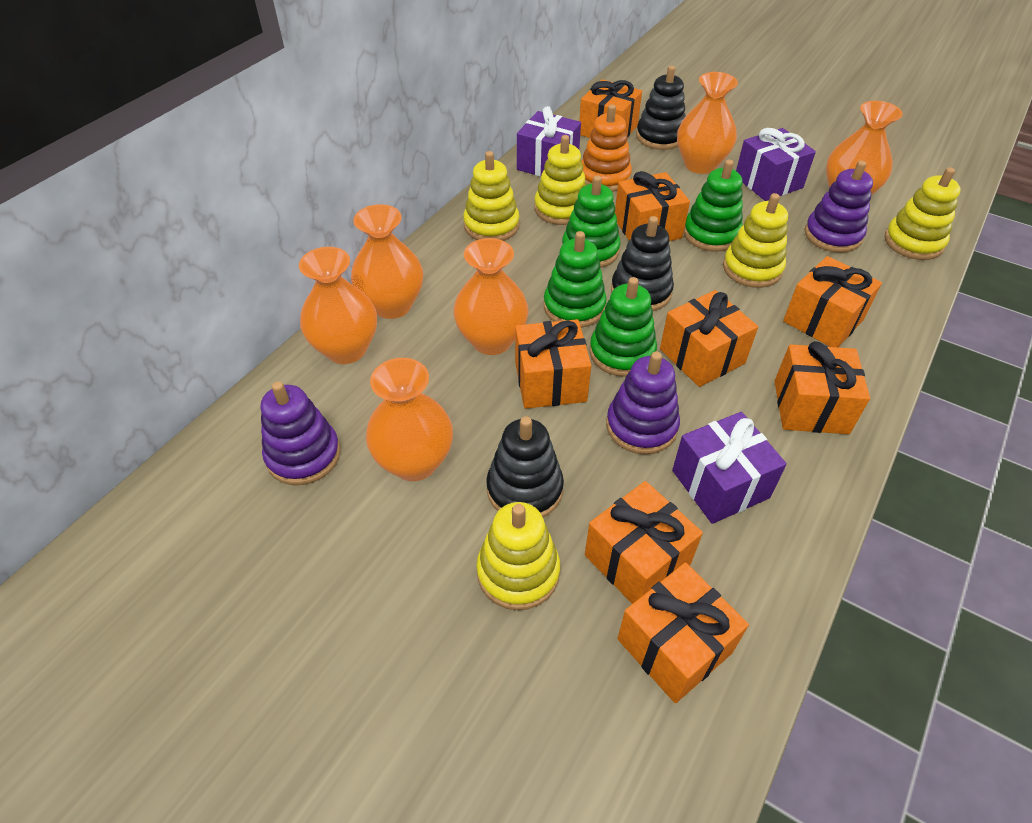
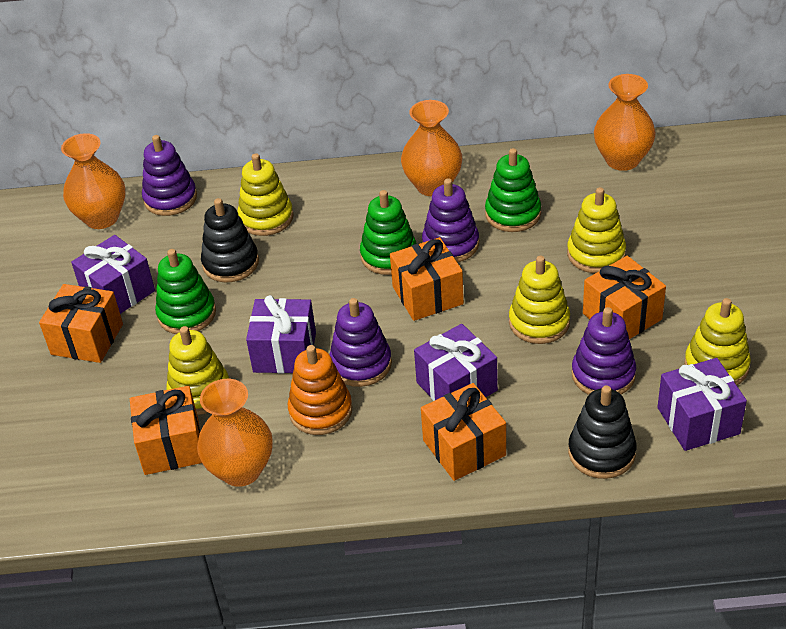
black stacking toy: 3 -> 2
green stacking toy: 4 -> 3
orange gift: 8 -> 5
orange vase: 6 -> 4
purple gift: 3 -> 4
purple stacking toy: 3 -> 4

